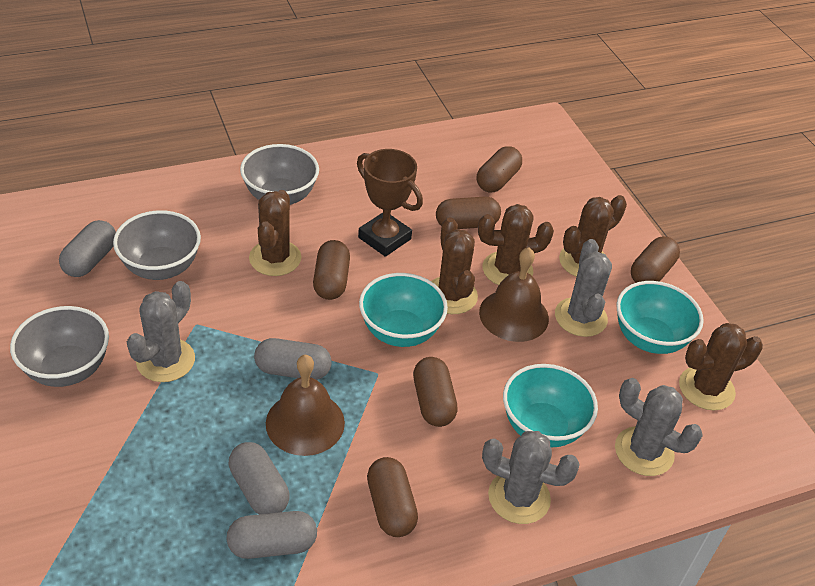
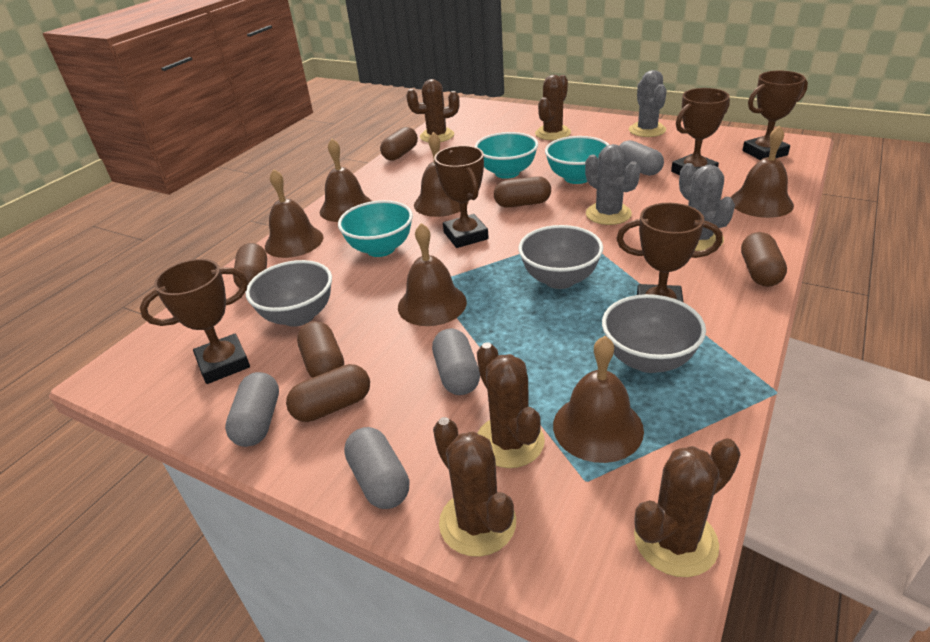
brown bell: 2 -> 6
brown trophy: 1 -> 5
grey cactus: 4 -> 3

